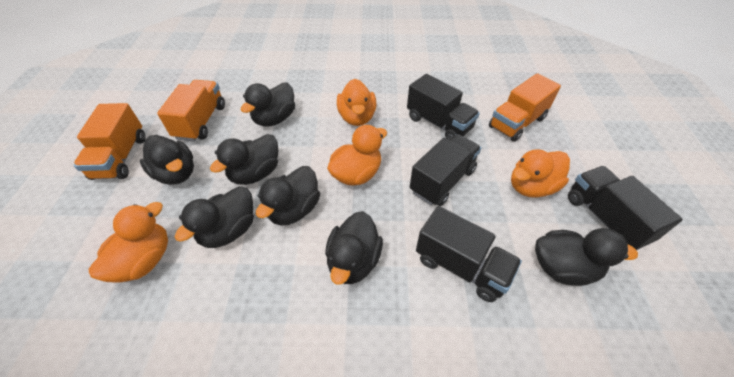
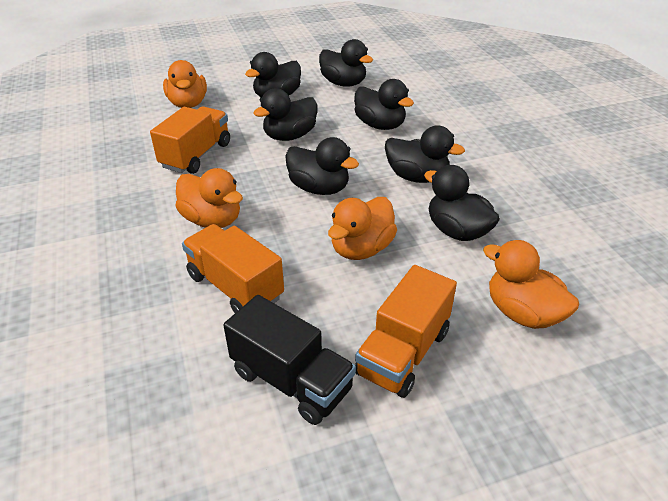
black truck: 4 -> 1

